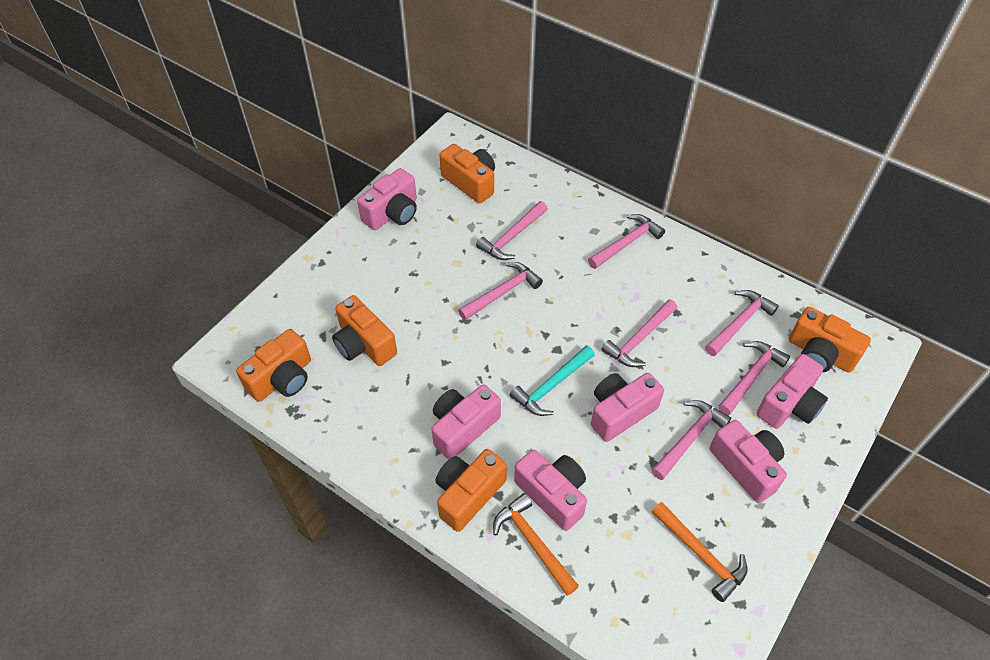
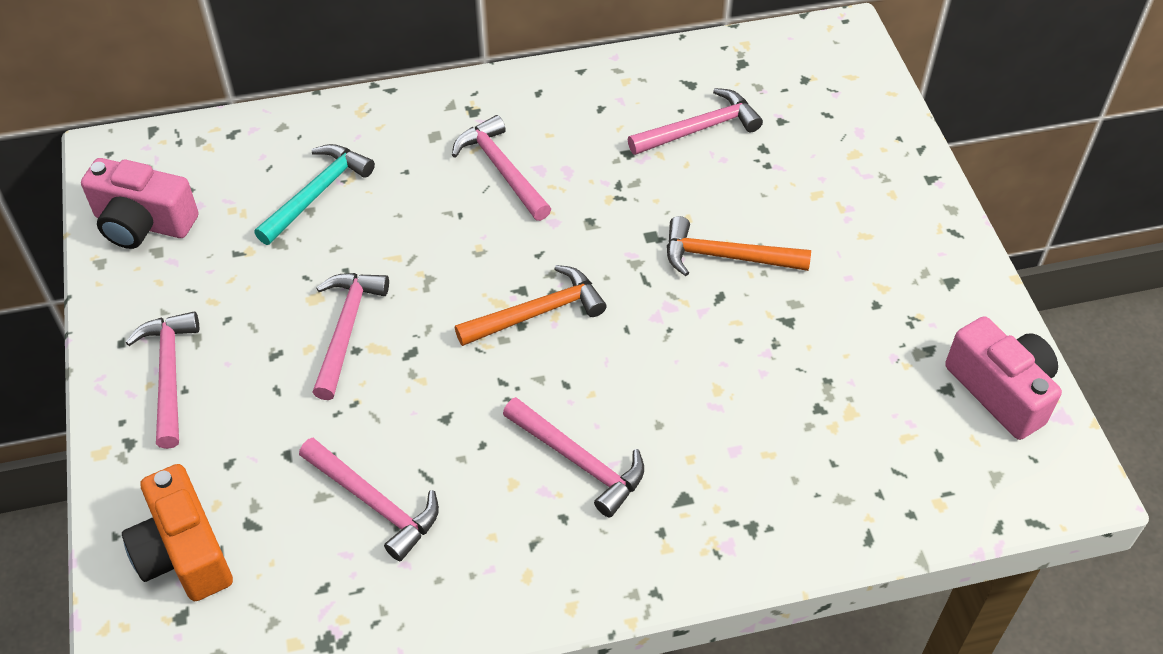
orange camera: 5 -> 1
pink camera: 6 -> 2
pink hammer: 7 -> 6

